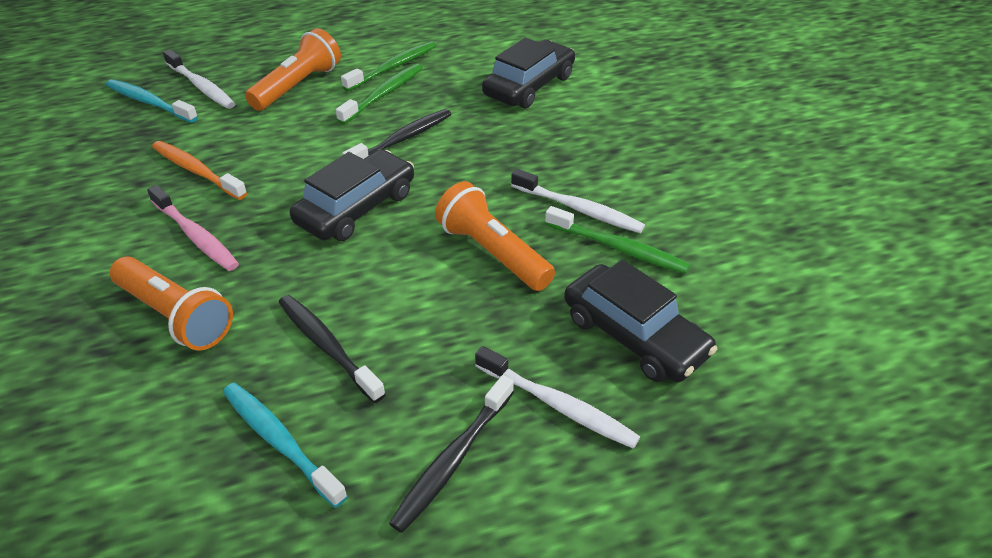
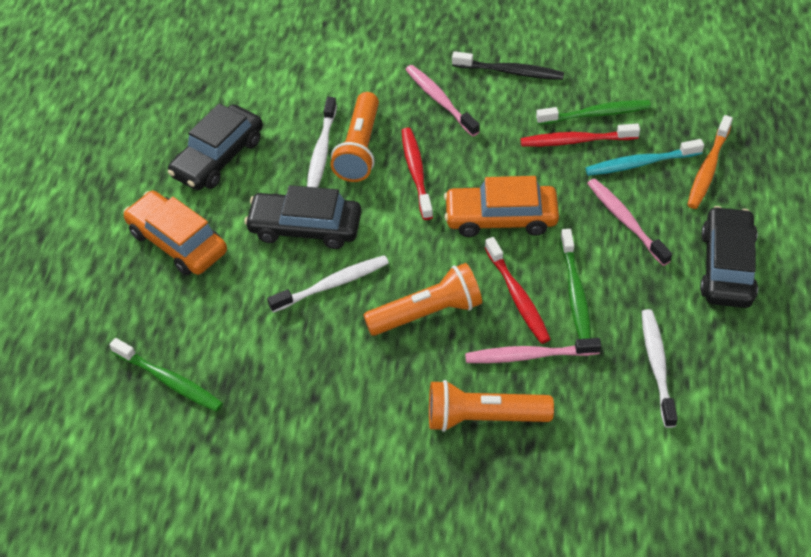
black toothbrush: 3 -> 1
orange car: 0 -> 2
pink toothbrush: 1 -> 3
red toothbrush: 0 -> 3
turquoise toothbrush: 2 -> 1

